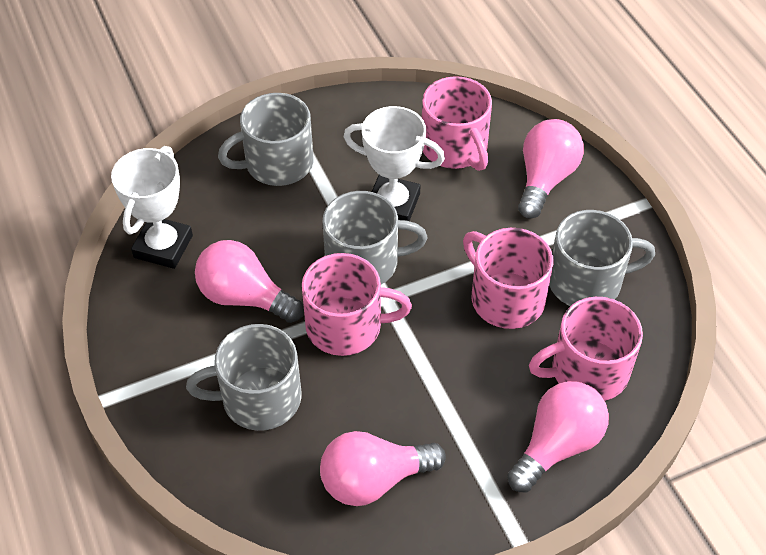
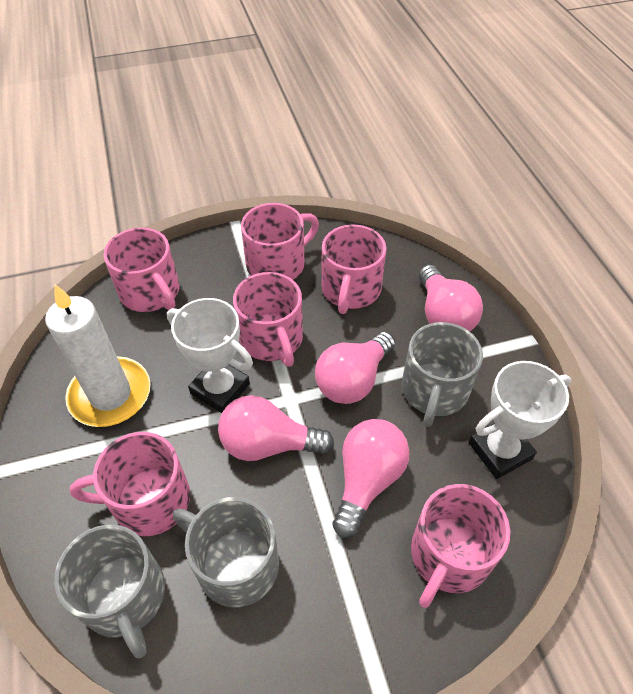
grey mug: 4 -> 3
pink mug: 4 -> 6
white candle: 0 -> 1

